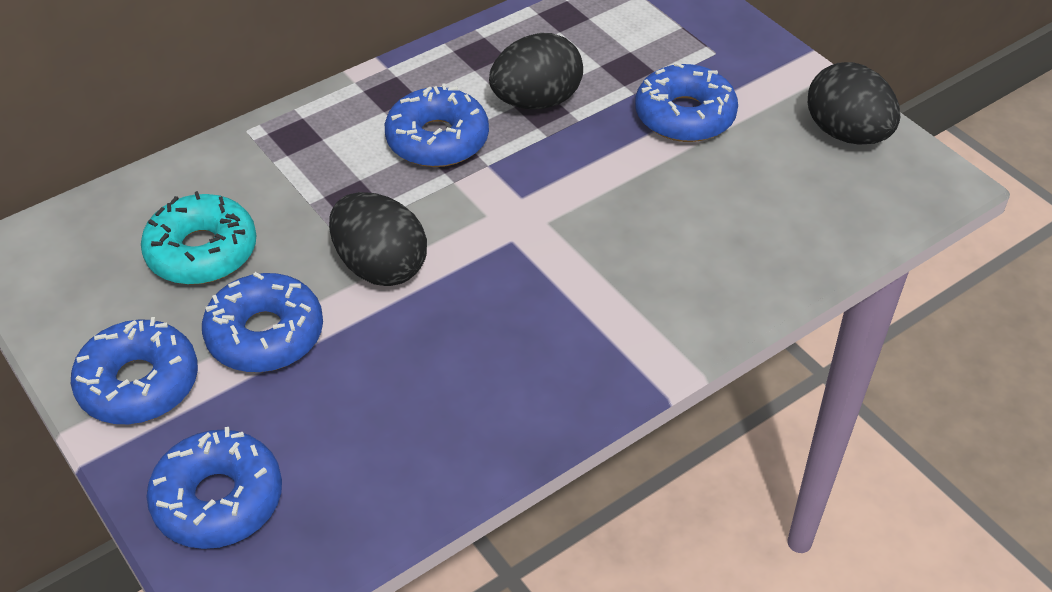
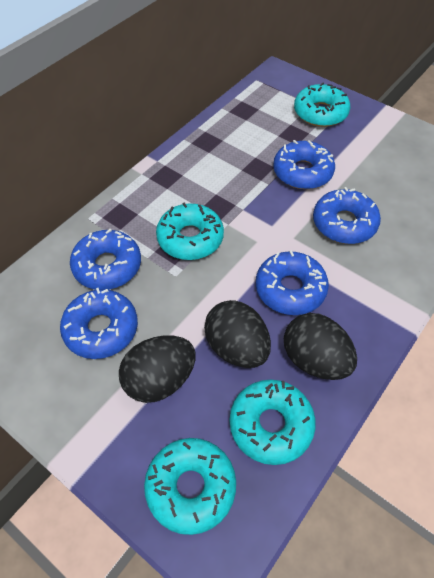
turquoise donut: 1 -> 4

